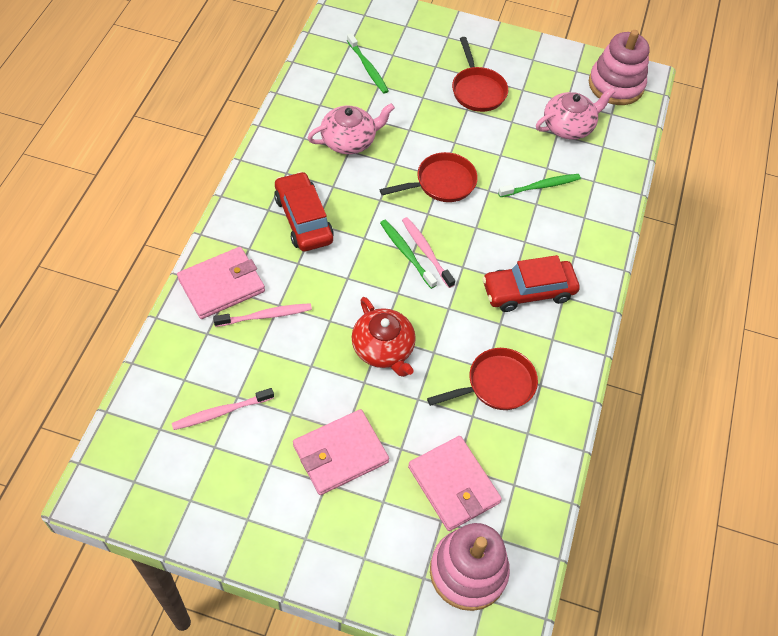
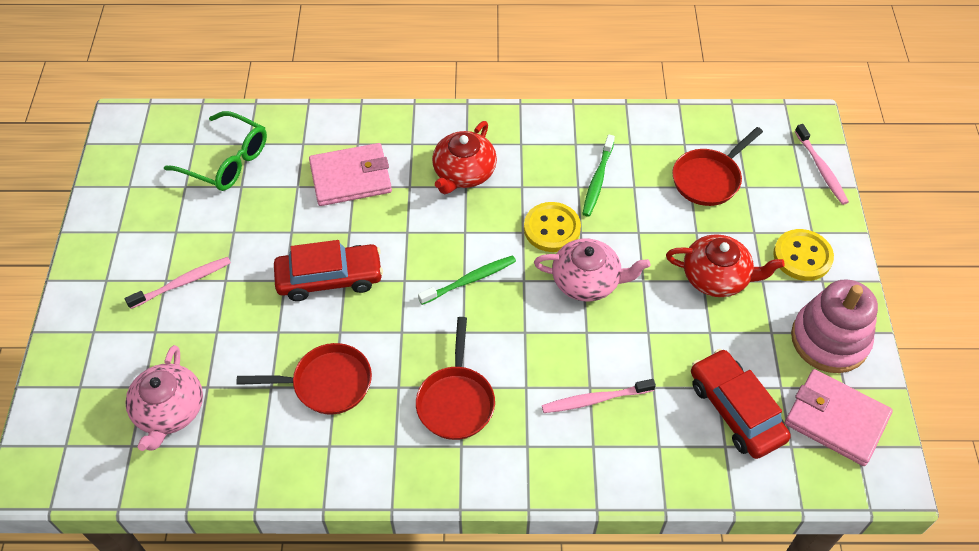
green glasses: 0 -> 1
green toothbrush: 3 -> 2
pink stacking toy: 2 -> 1
pink wallet: 3 -> 2
red teapot: 1 -> 2
yellow button: 0 -> 2

